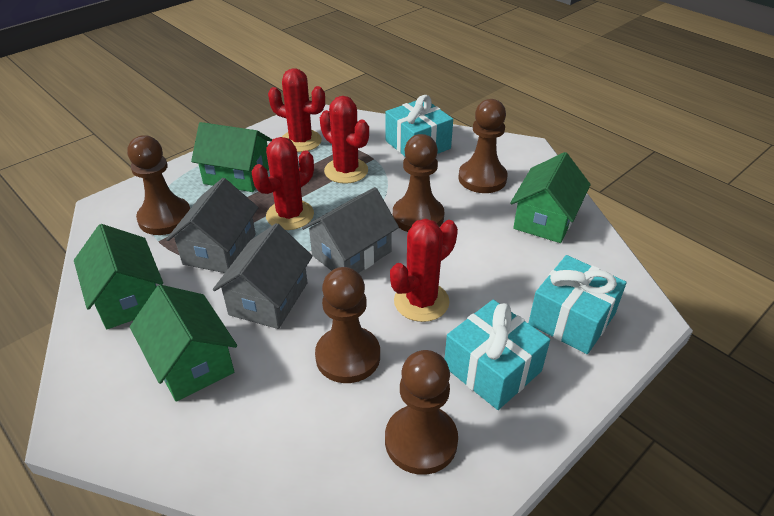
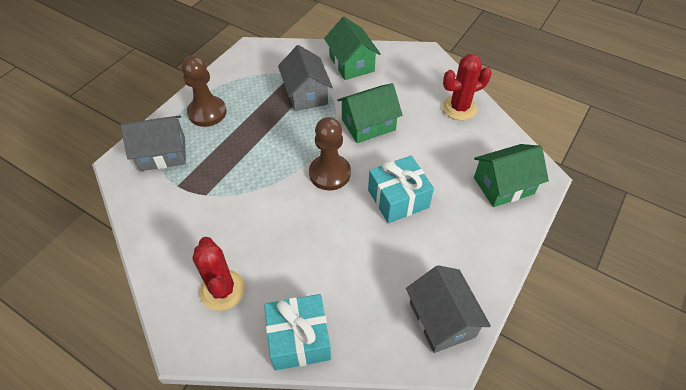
brown pawn: 5 -> 2
green house: 4 -> 3
red cactus: 4 -> 2
turquoise gift: 3 -> 2

